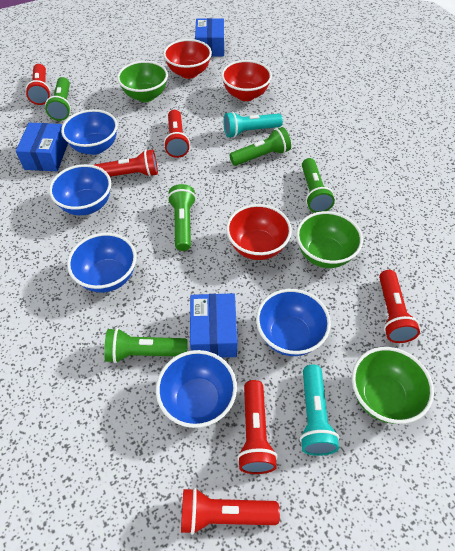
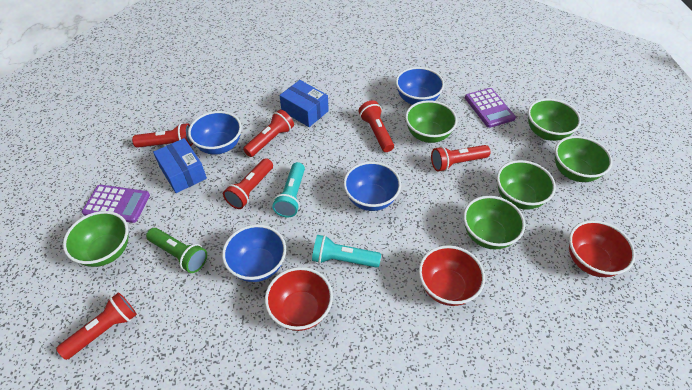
blue bowl: 5 -> 4
blue box: 3 -> 2
green bowl: 3 -> 6
green flashlight: 5 -> 1
purple calculator: 0 -> 2

